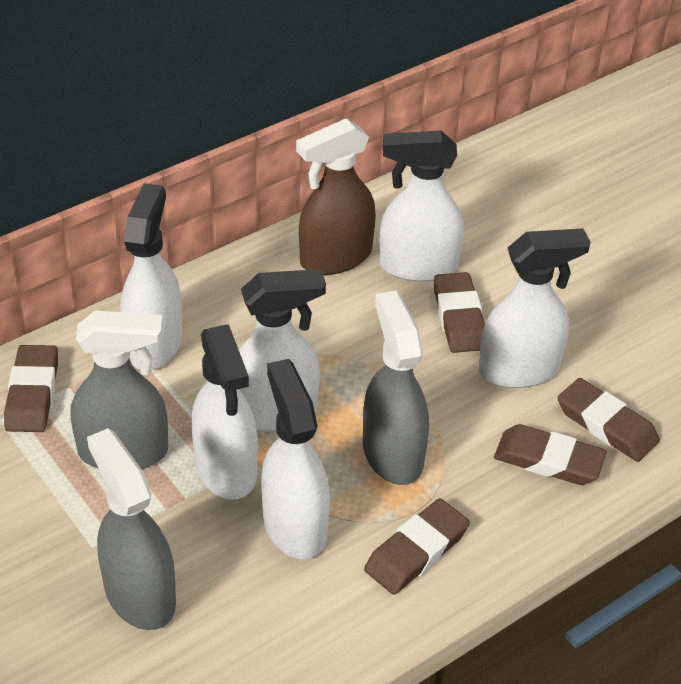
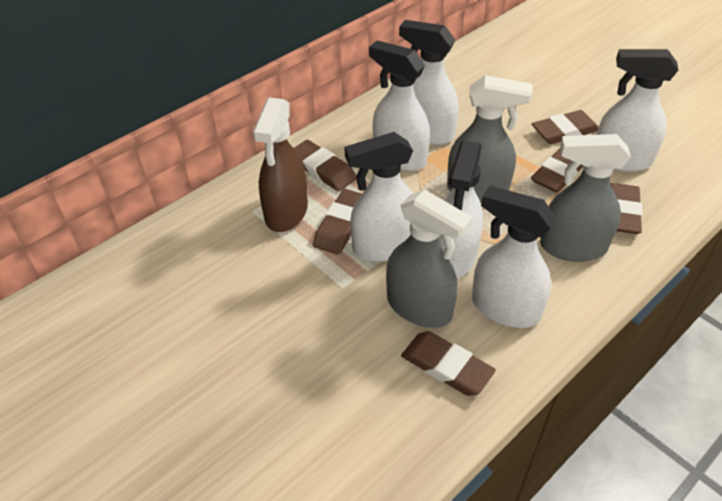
brown eraser: 5 -> 6

